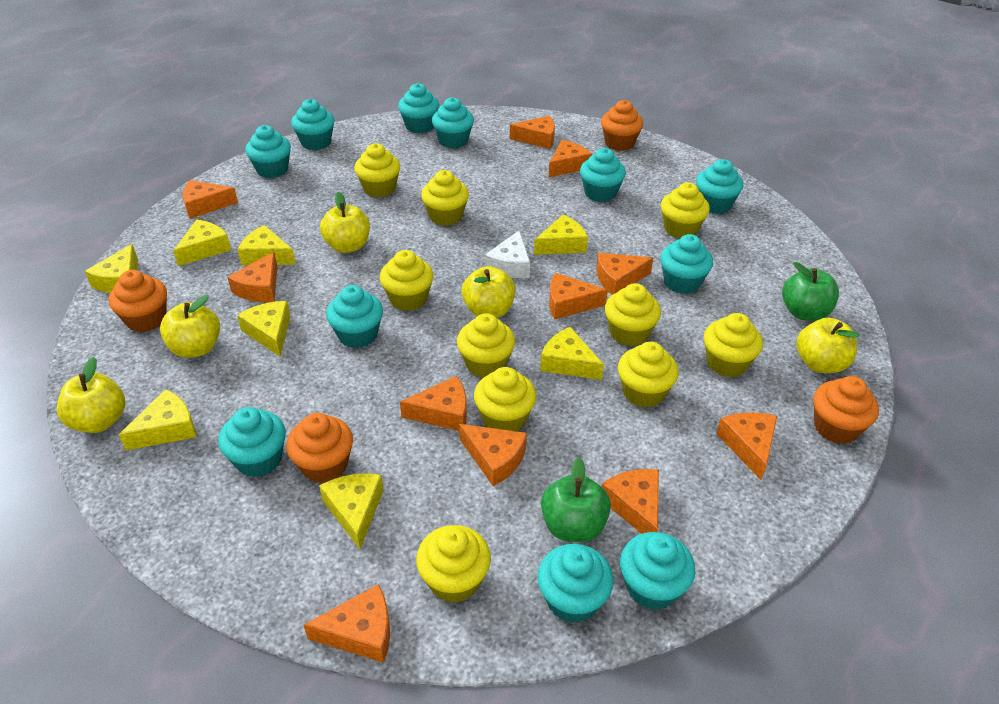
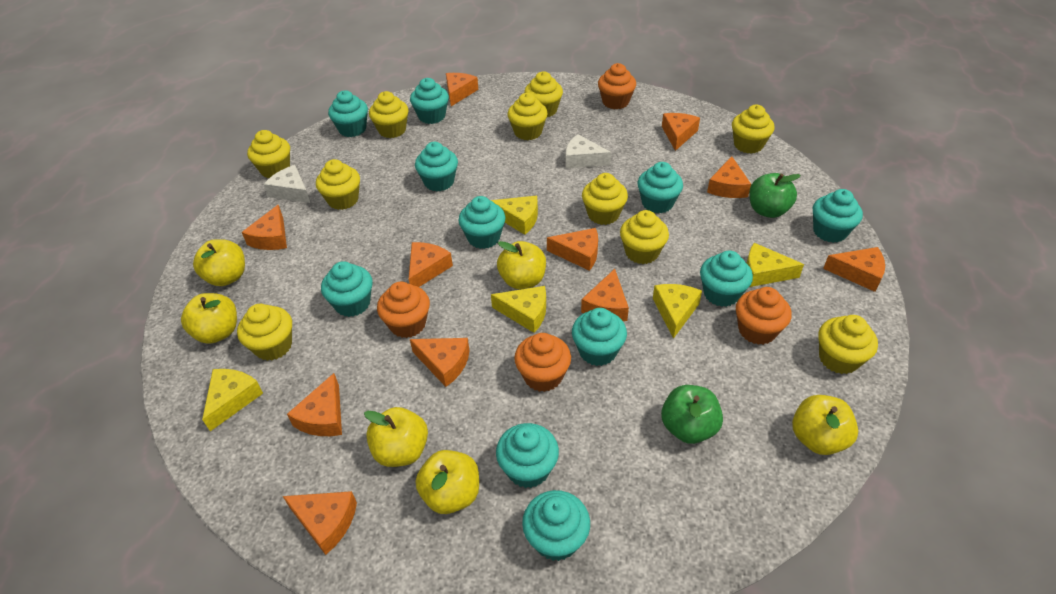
white cheese: 1 -> 2
yellow apple: 5 -> 6
yellow cheese: 8 -> 5

